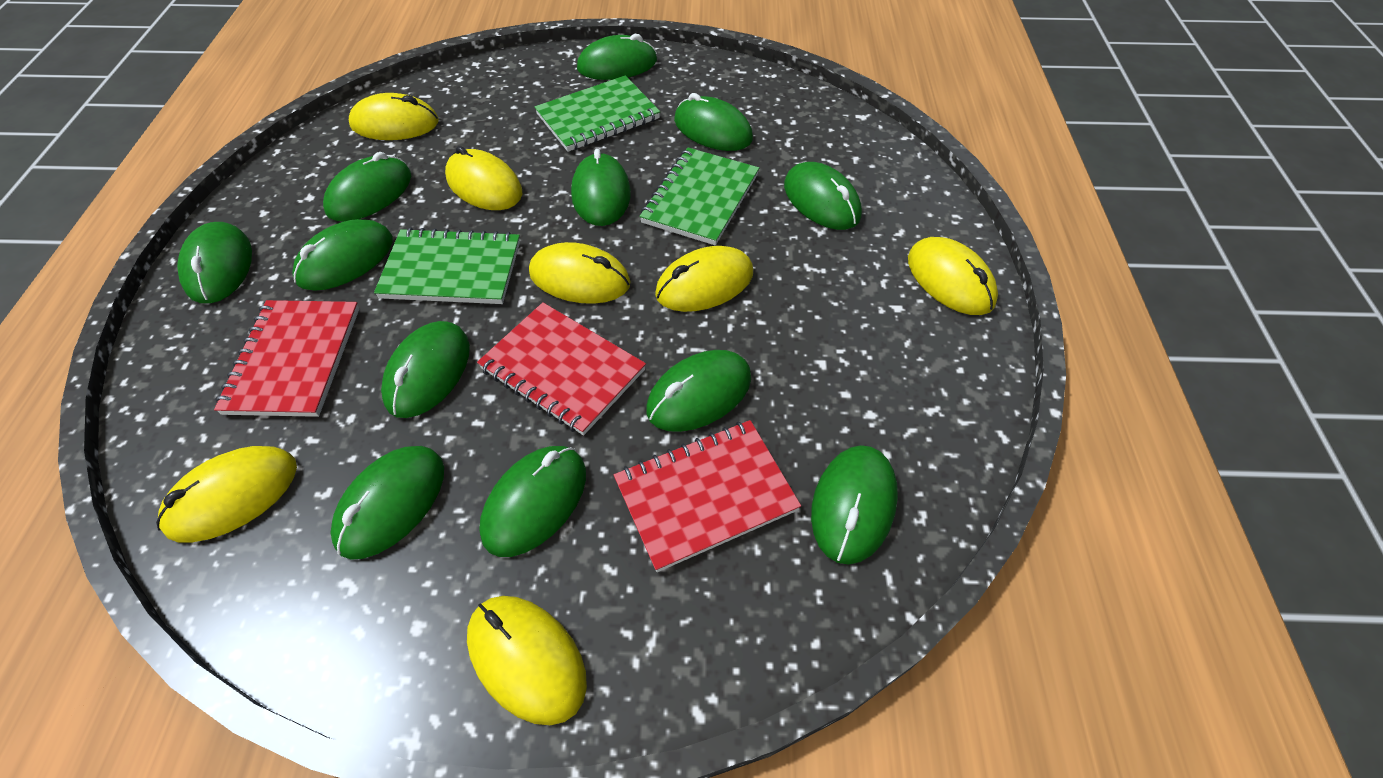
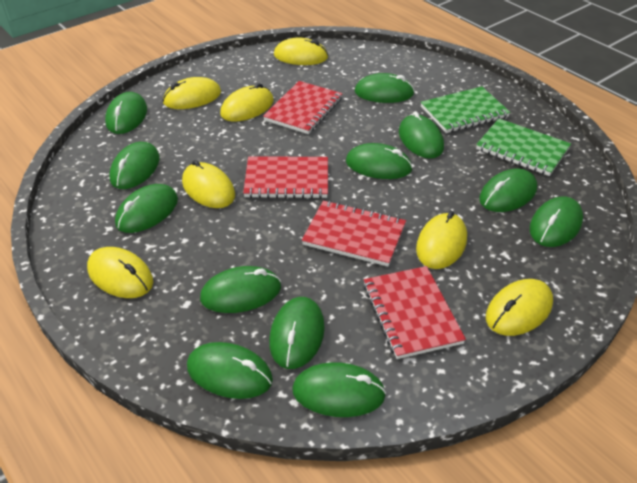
green notebook: 3 -> 2
red notebook: 3 -> 4

